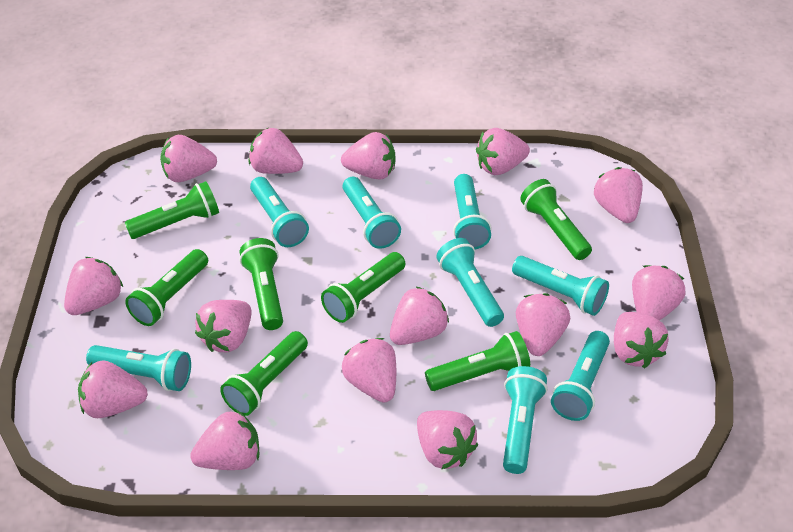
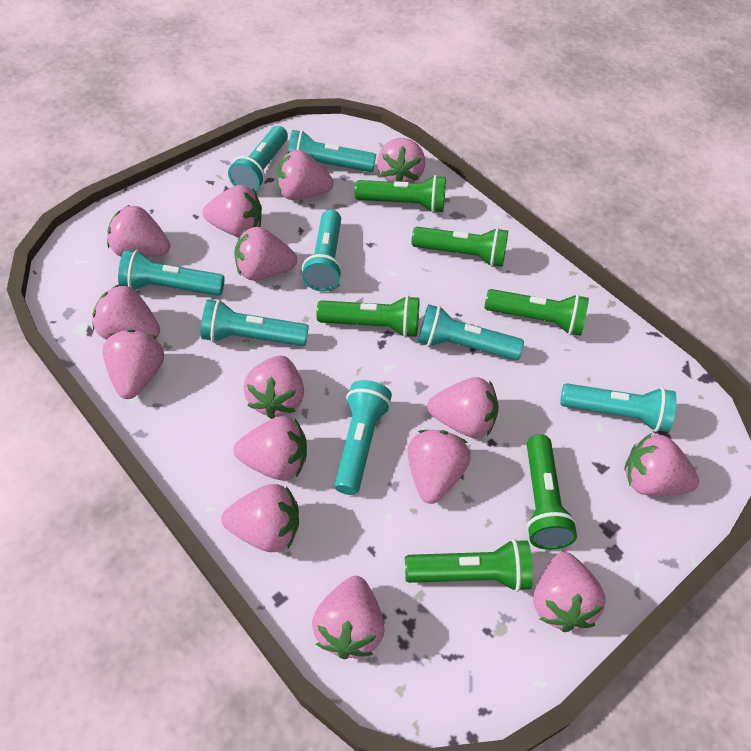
green flashlight: 7 -> 6

